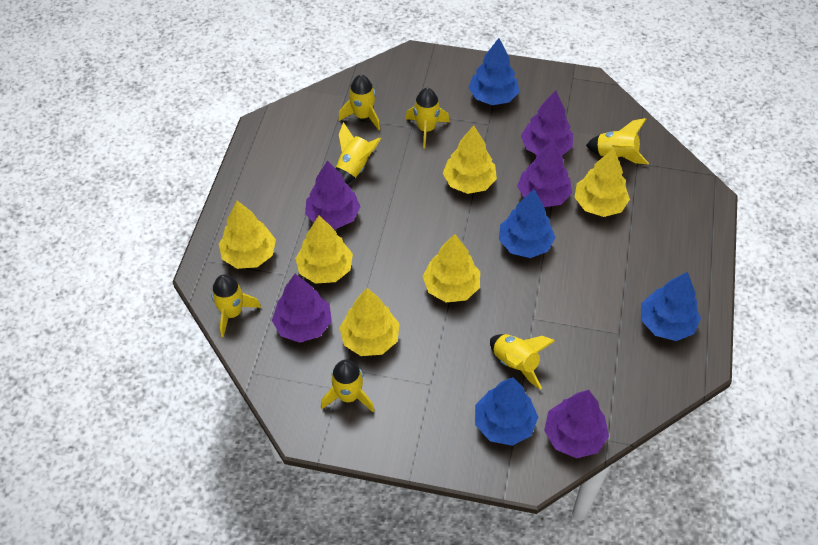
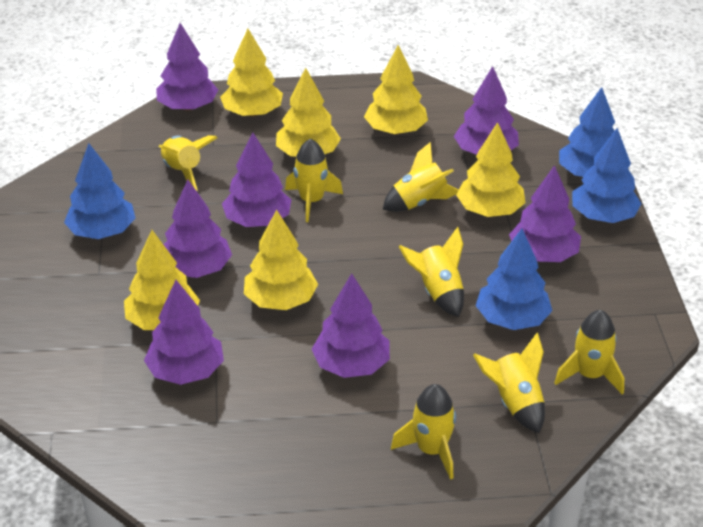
purple tree: 5 -> 7

